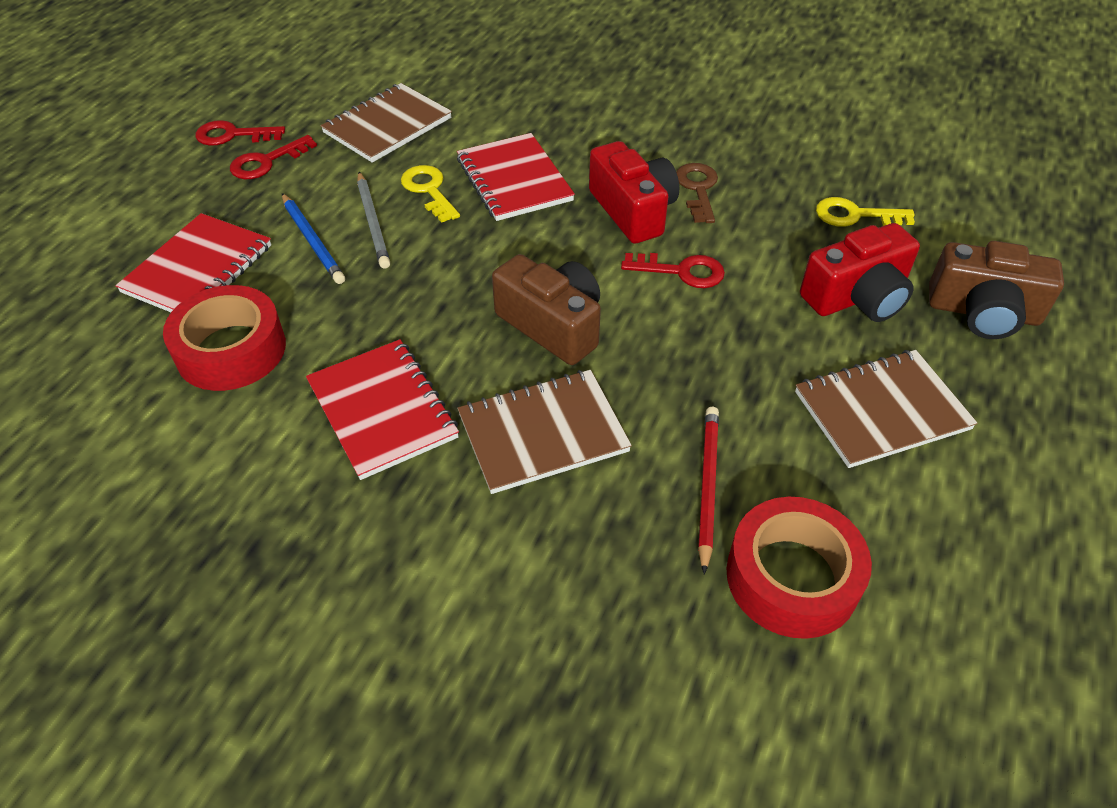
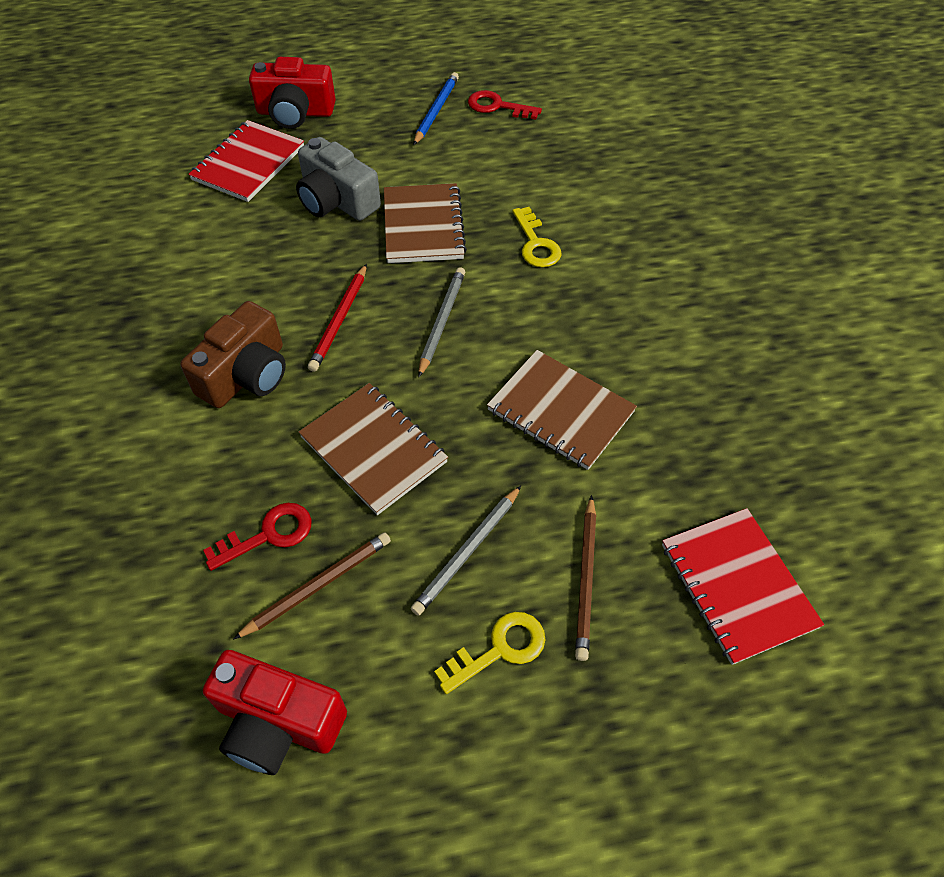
brown camera: 2 -> 1
brown key: 1 -> 0
brown pencil: 0 -> 2
grey camera: 0 -> 1
grey pencil: 1 -> 2
red key: 3 -> 2
red notebook: 3 -> 2
red tape: 2 -> 0

